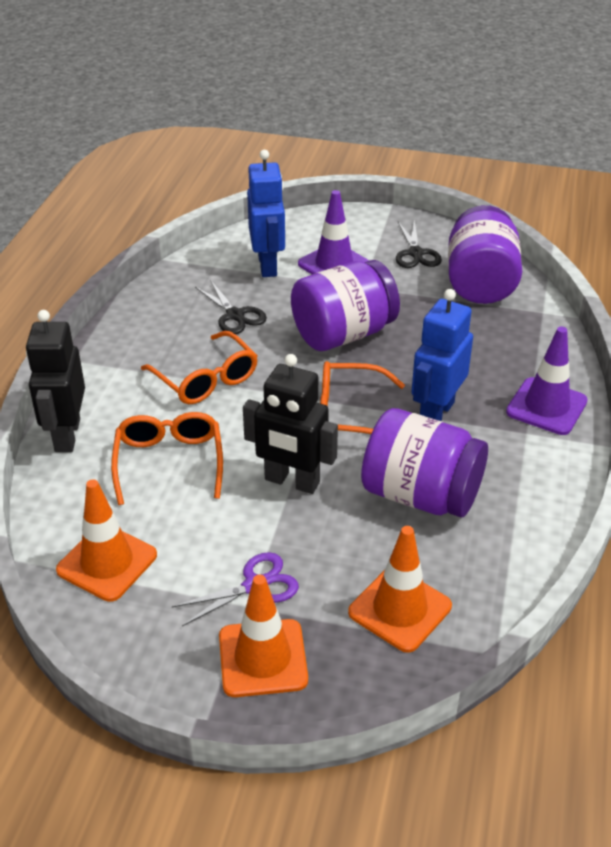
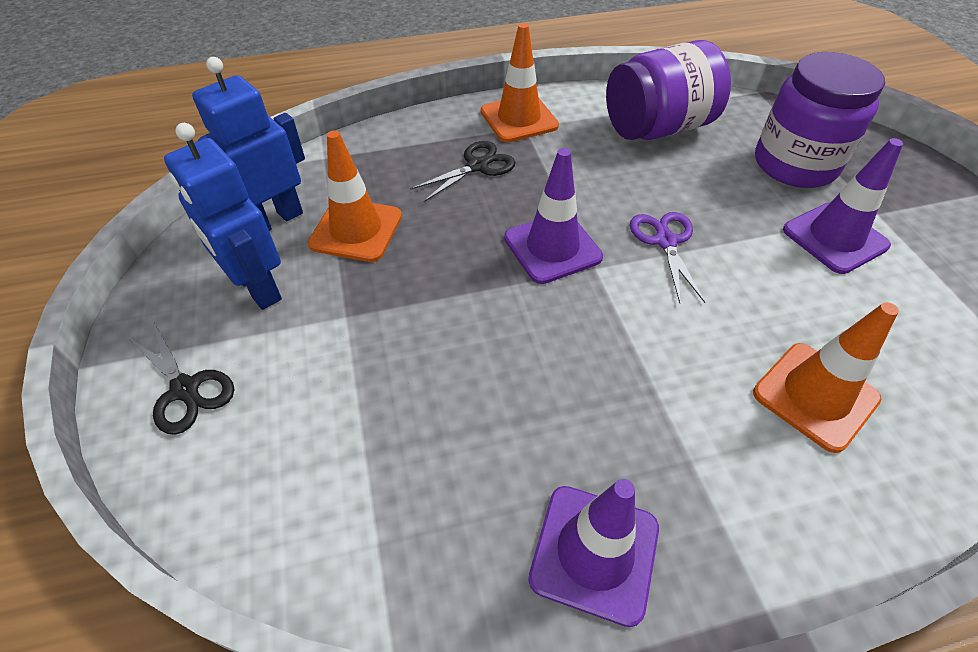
black robot: 2 -> 0
orange glasses: 3 -> 0
purple jar: 3 -> 2
purple traffic cone: 2 -> 3

